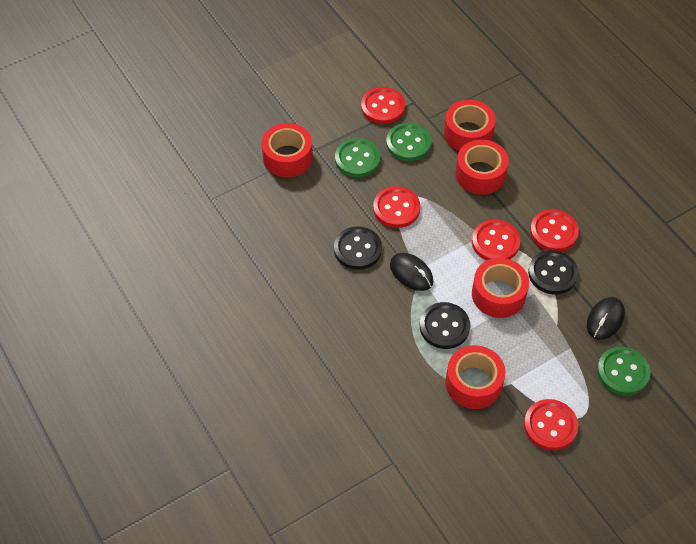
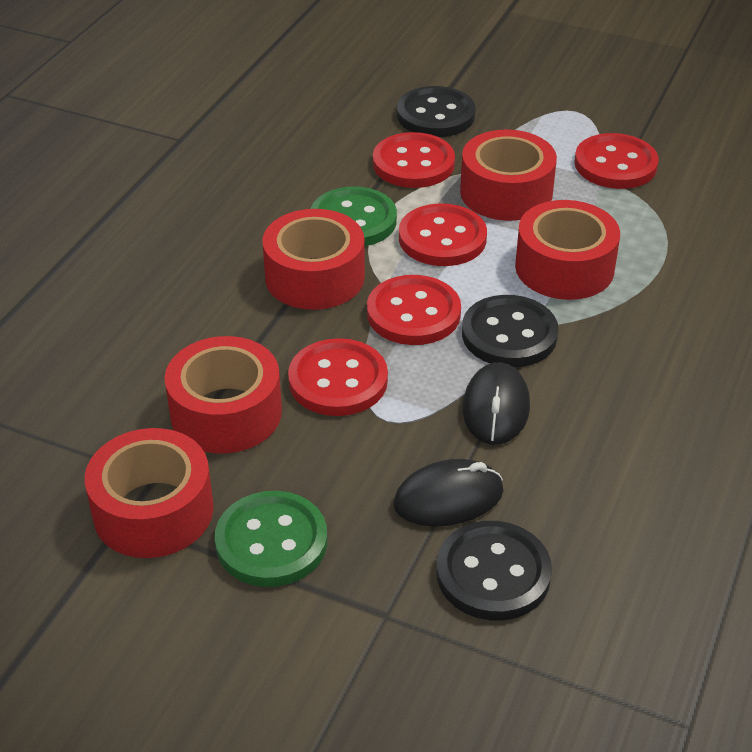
green button: 3 -> 2

